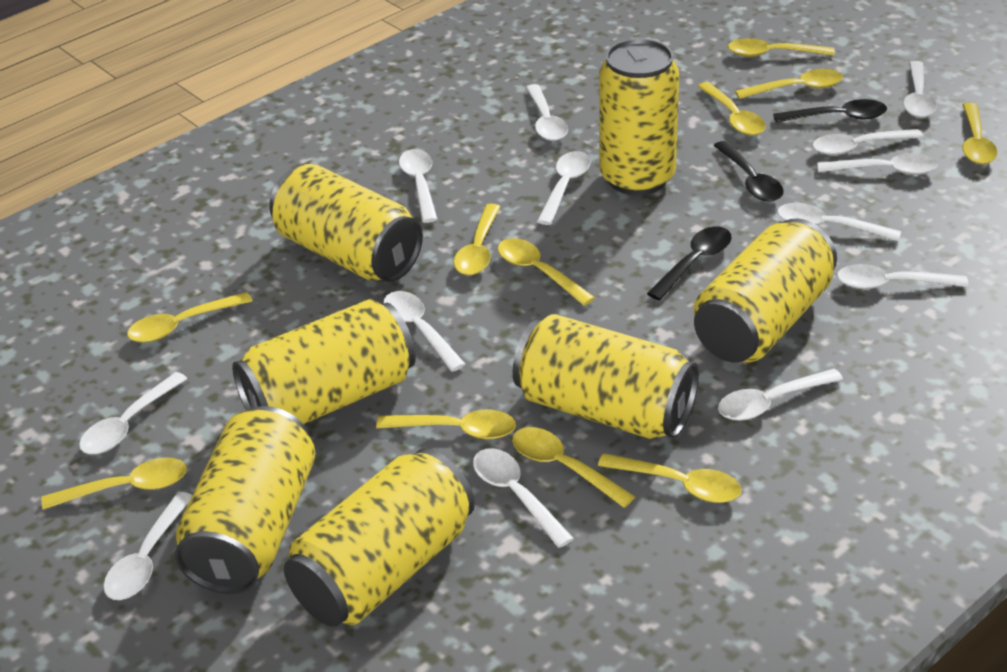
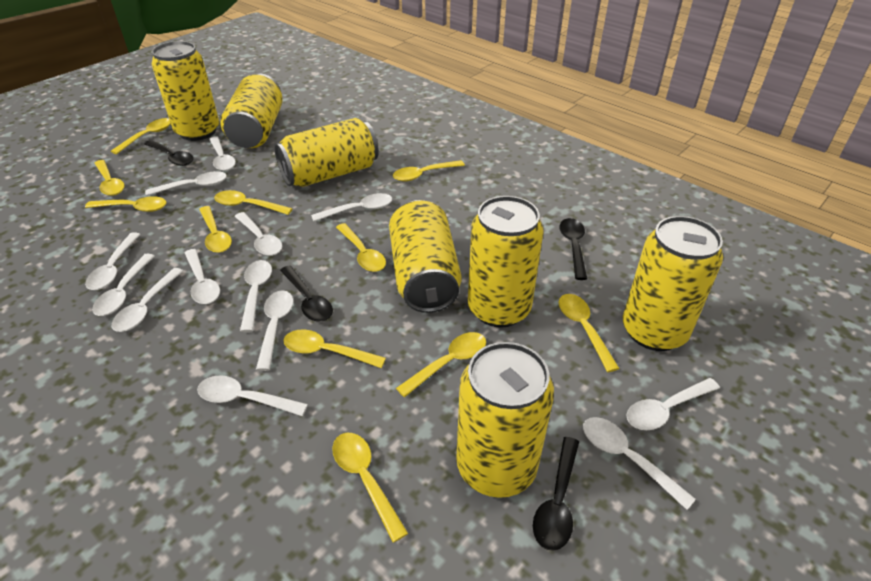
black spoon: 3 -> 4

